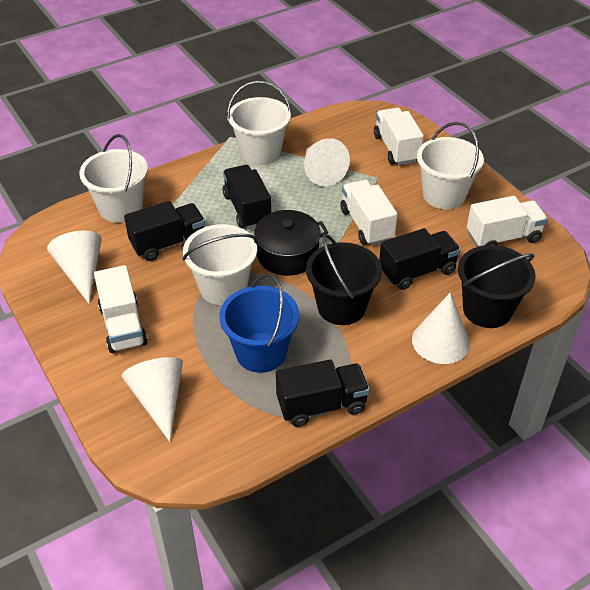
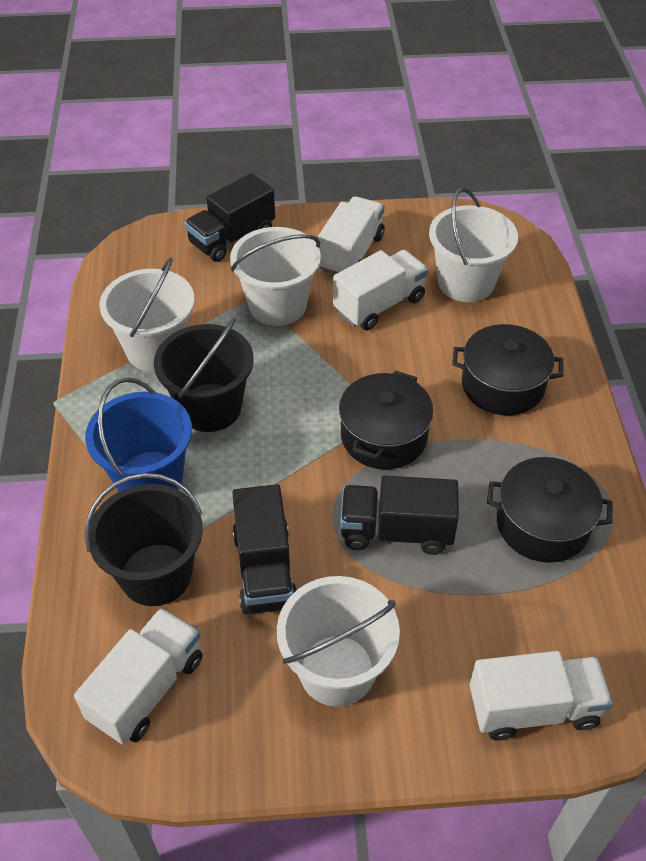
black pot: 1 -> 3
black truck: 4 -> 3
white cone: 4 -> 0

